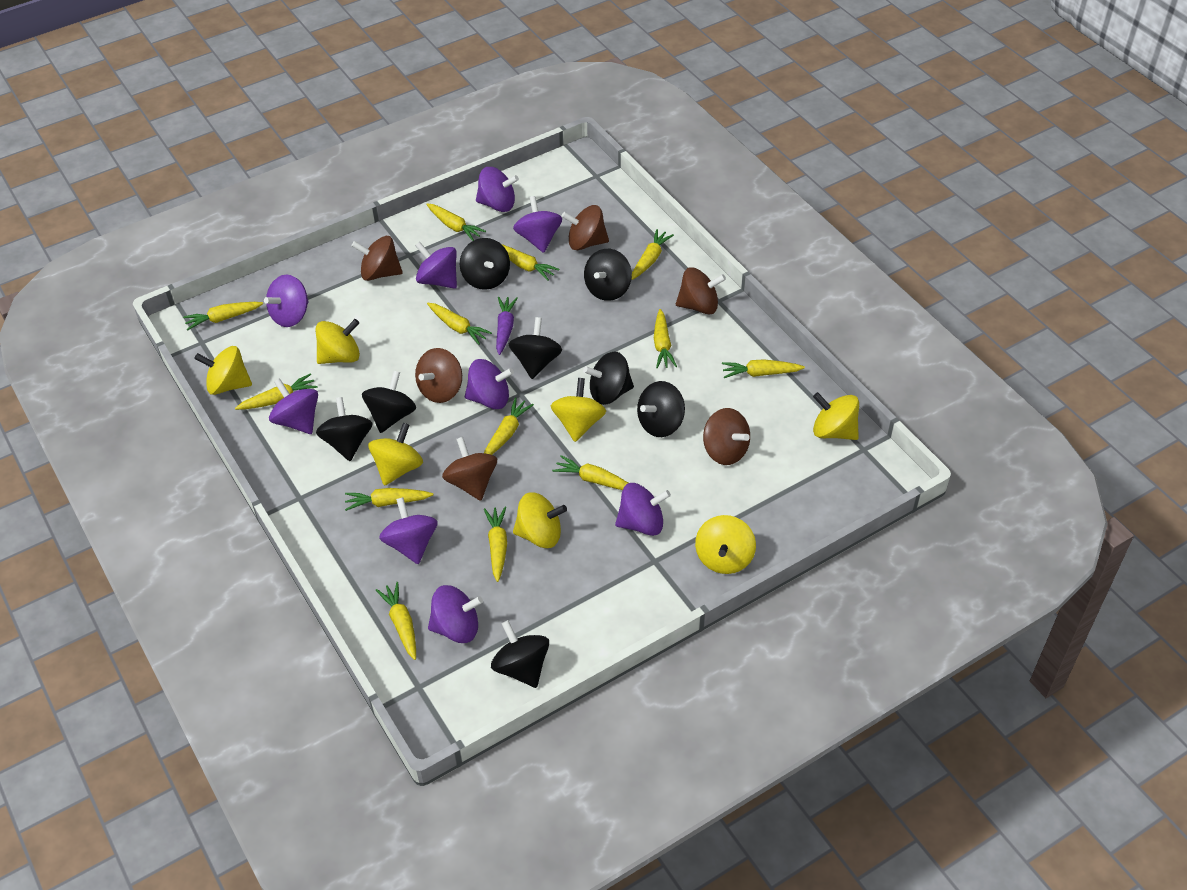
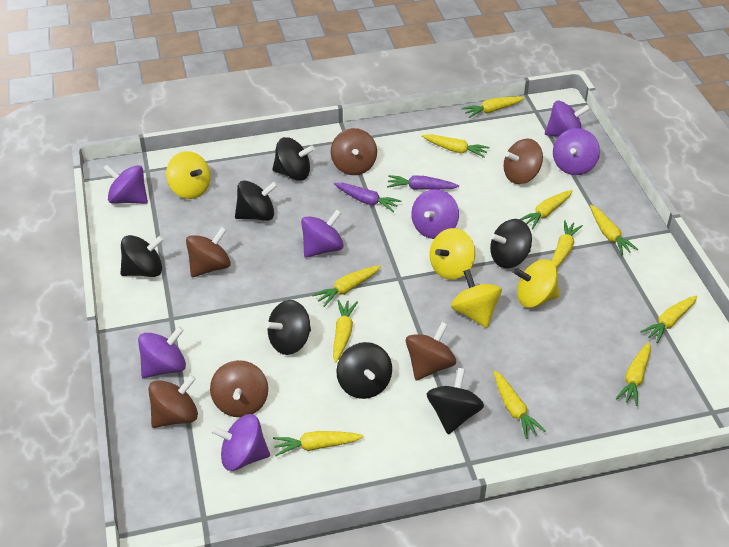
black spinning top: 8 -> 7
purple carrot: 1 -> 2
purple spinning top: 9 -> 7
yellow carrot: 13 -> 11
yellow spinning top: 7 -> 4

